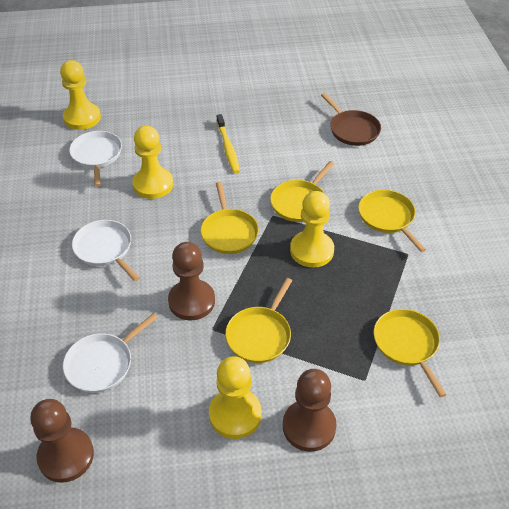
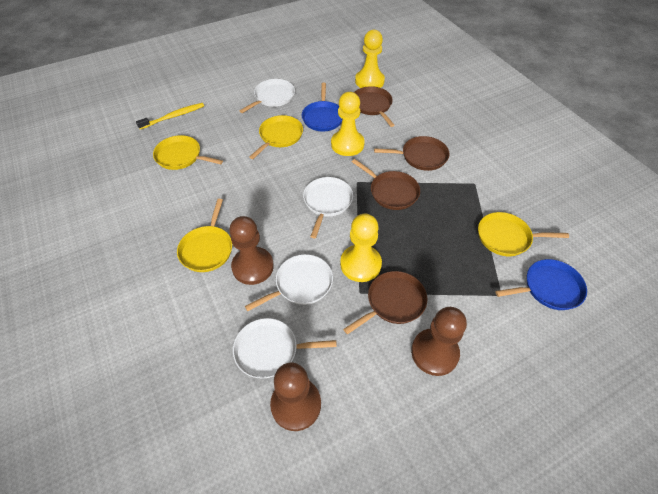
blue pan: 0 -> 2
brown pan: 1 -> 4
white pan: 3 -> 4
yellow pan: 5 -> 4
yellow pawn: 4 -> 3

